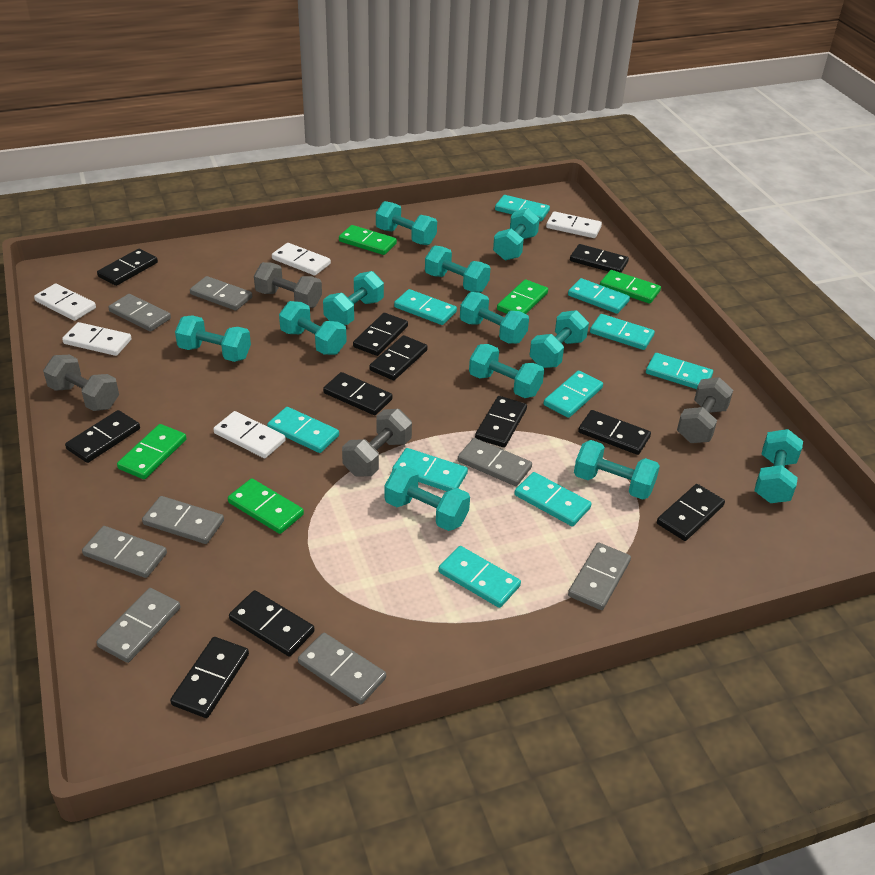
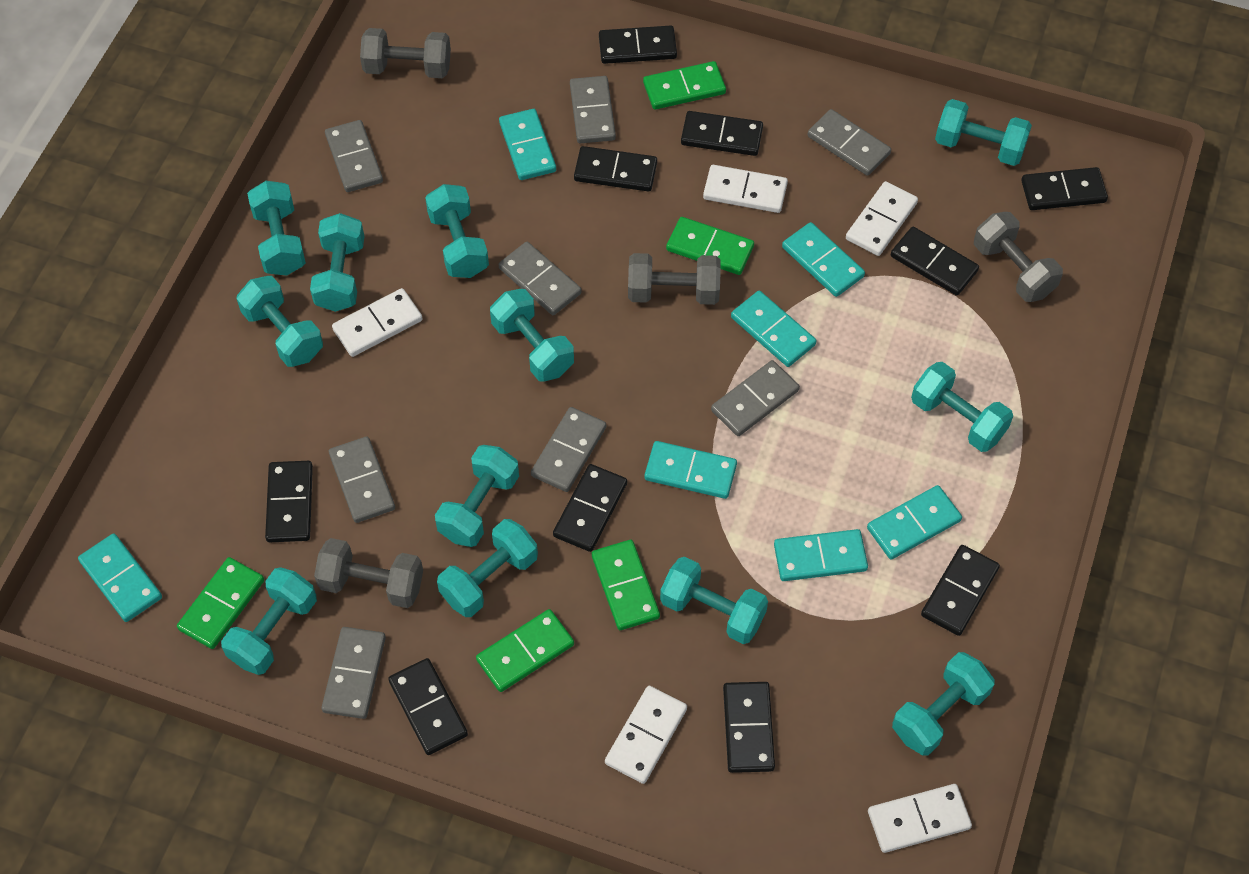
black domino: 11 -> 10
turquoise domino: 10 -> 7

